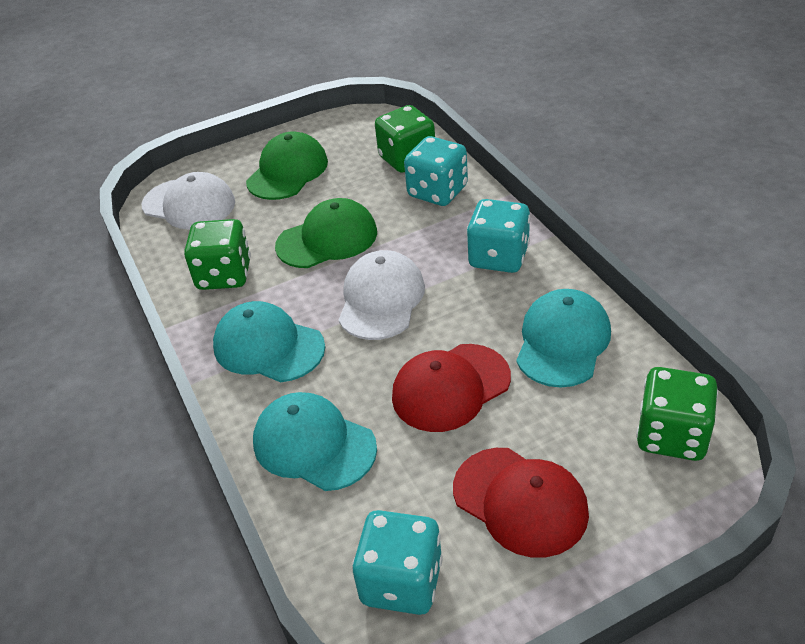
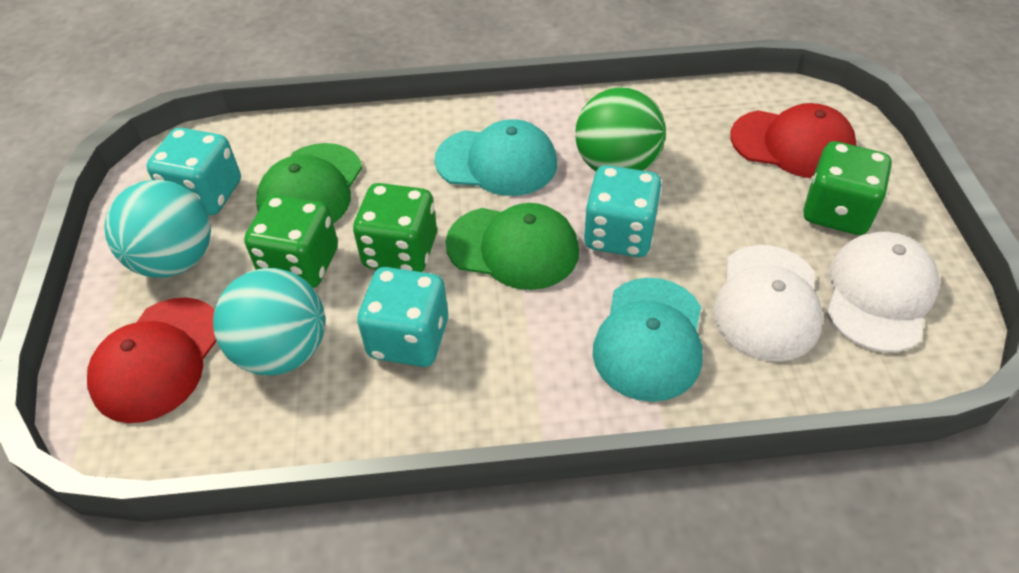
green ball: 0 -> 1
turquoise ball: 0 -> 2
turquoise cap: 3 -> 2

